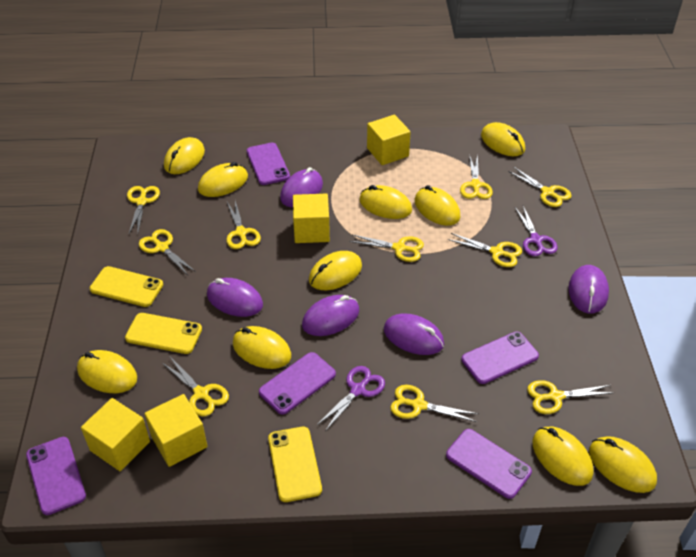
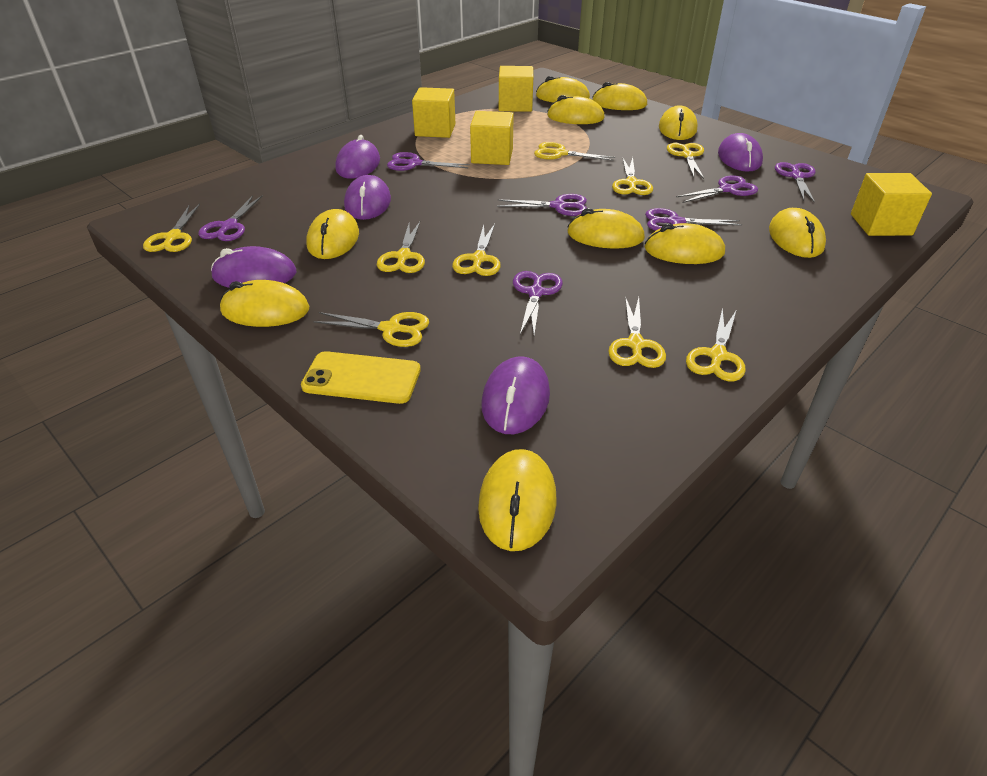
purple phone: 5 -> 0
purple scissors: 2 -> 7
yellow phone: 3 -> 1
yellow scissors: 10 -> 9

